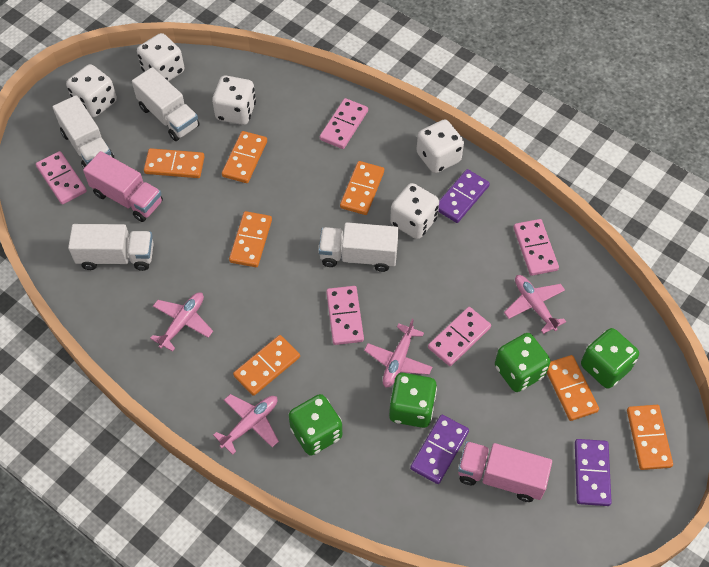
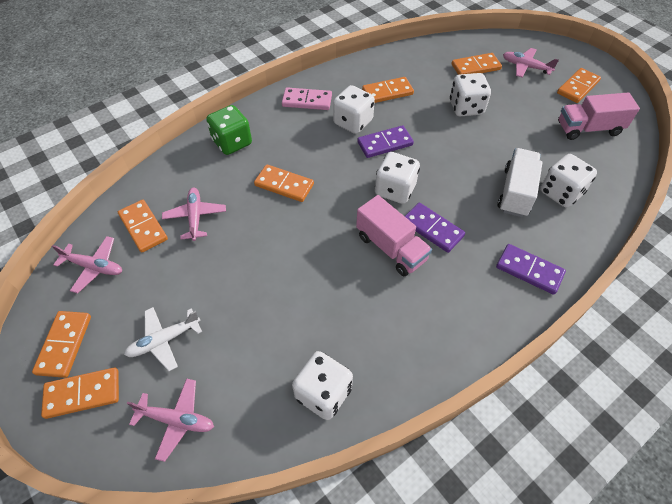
green dice: 4 -> 1
pink domino: 5 -> 1
white plane: 0 -> 1
white truck: 4 -> 1

